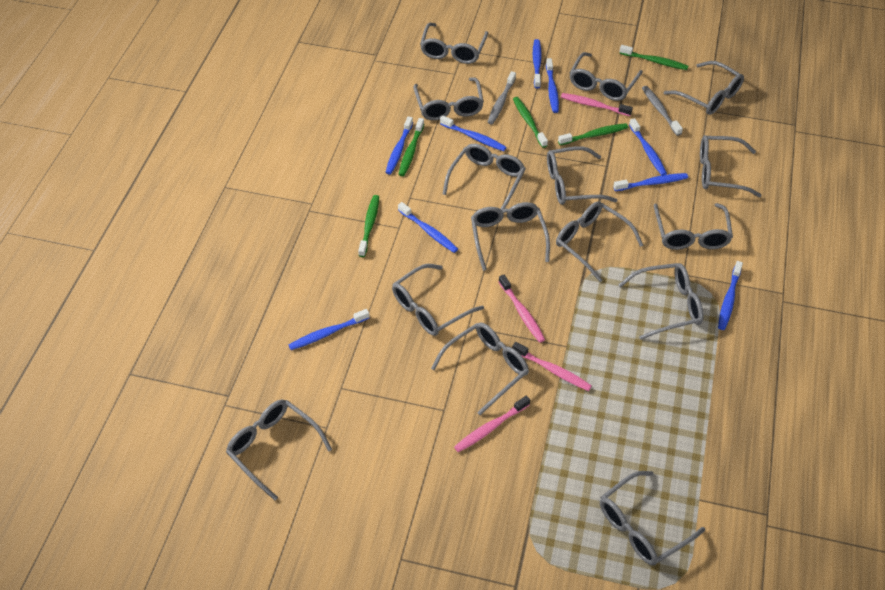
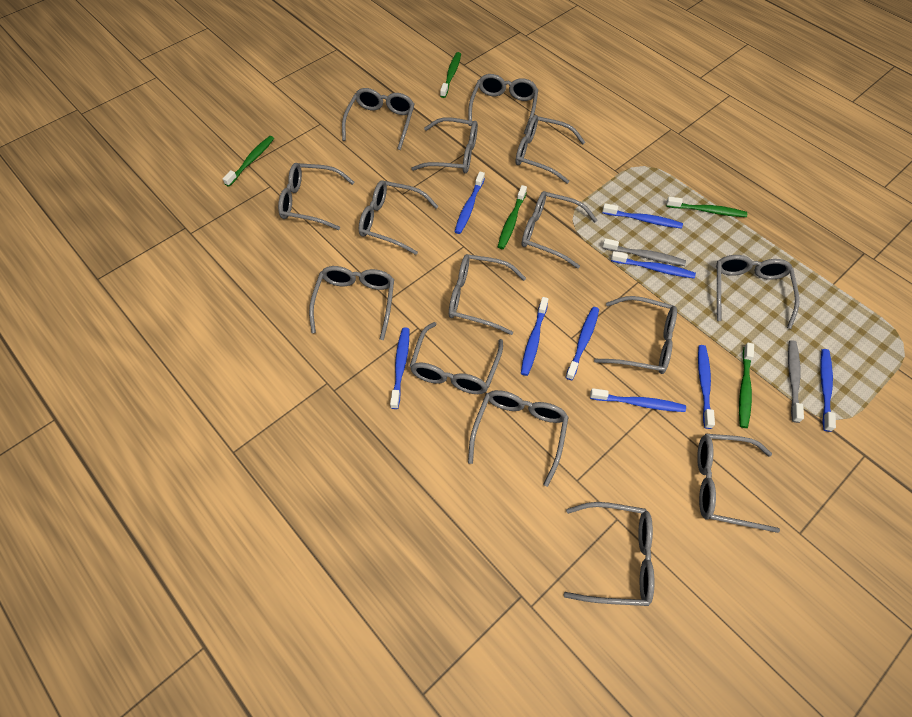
pink toothbrush: 4 -> 0

